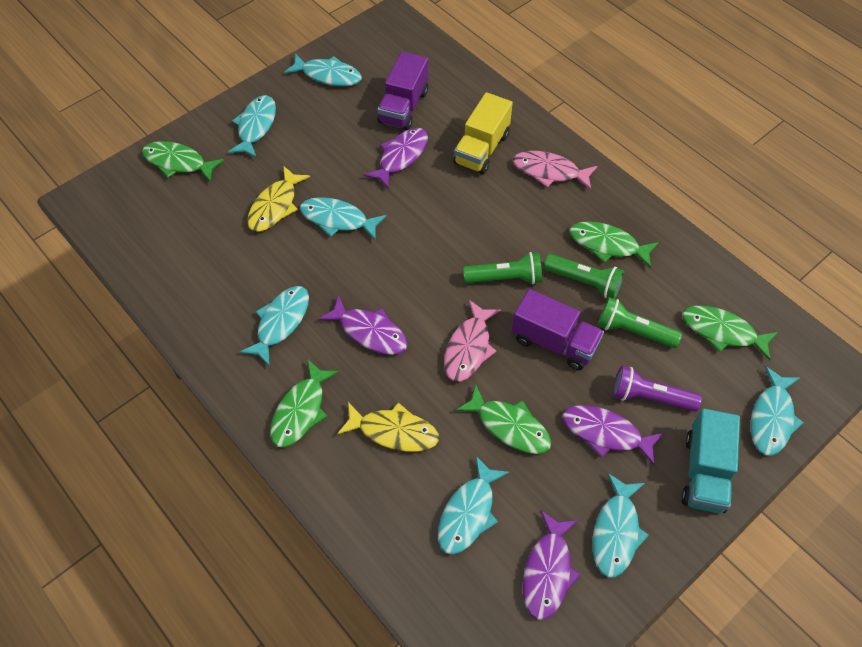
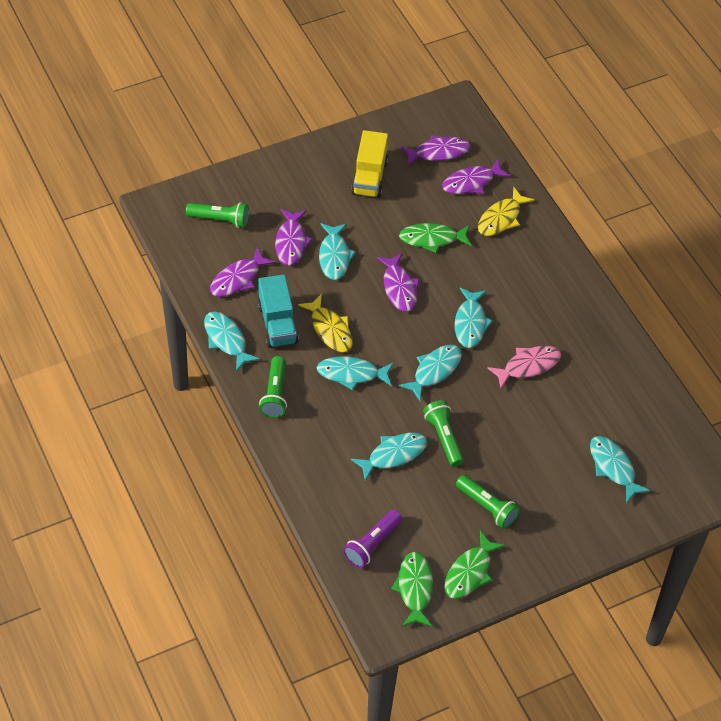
green fish: 5 -> 3
green flashlight: 3 -> 4
pink fish: 2 -> 1
purple fish: 4 -> 5
purple truck: 2 -> 0

